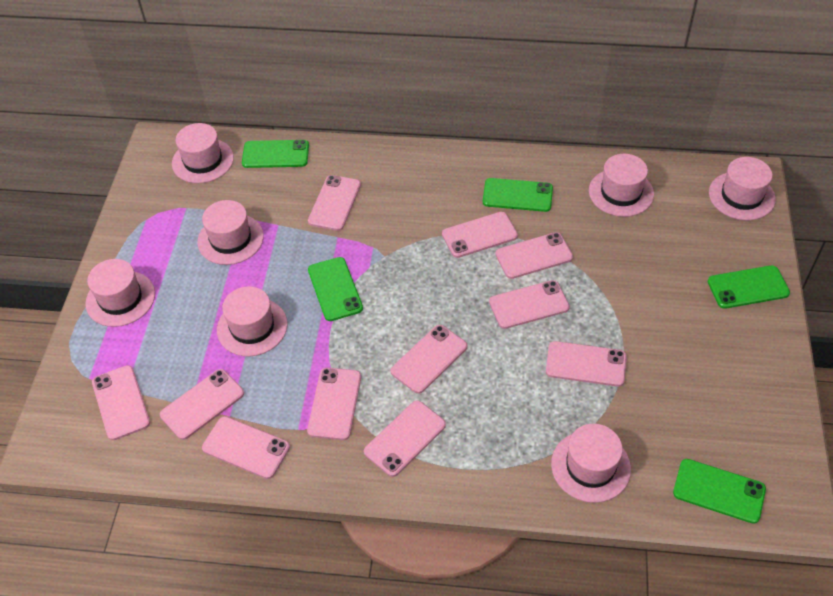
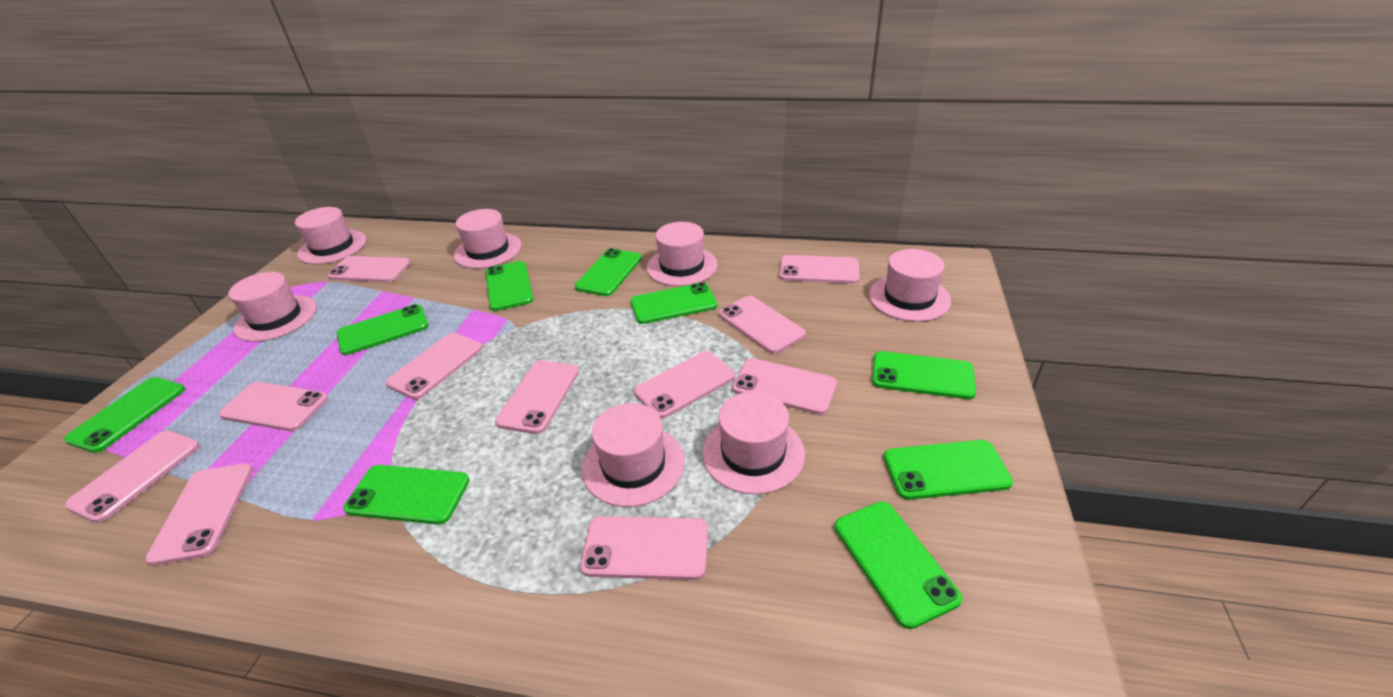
green phone: 5 -> 9

